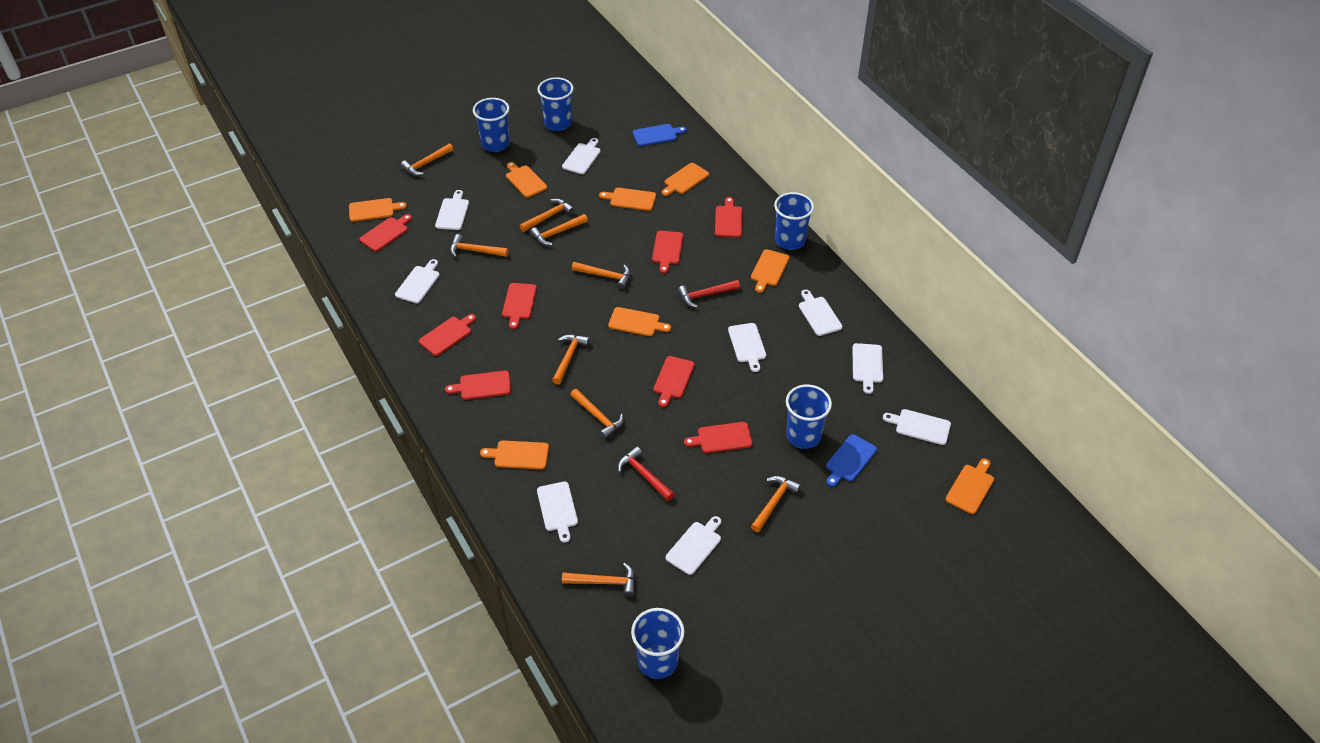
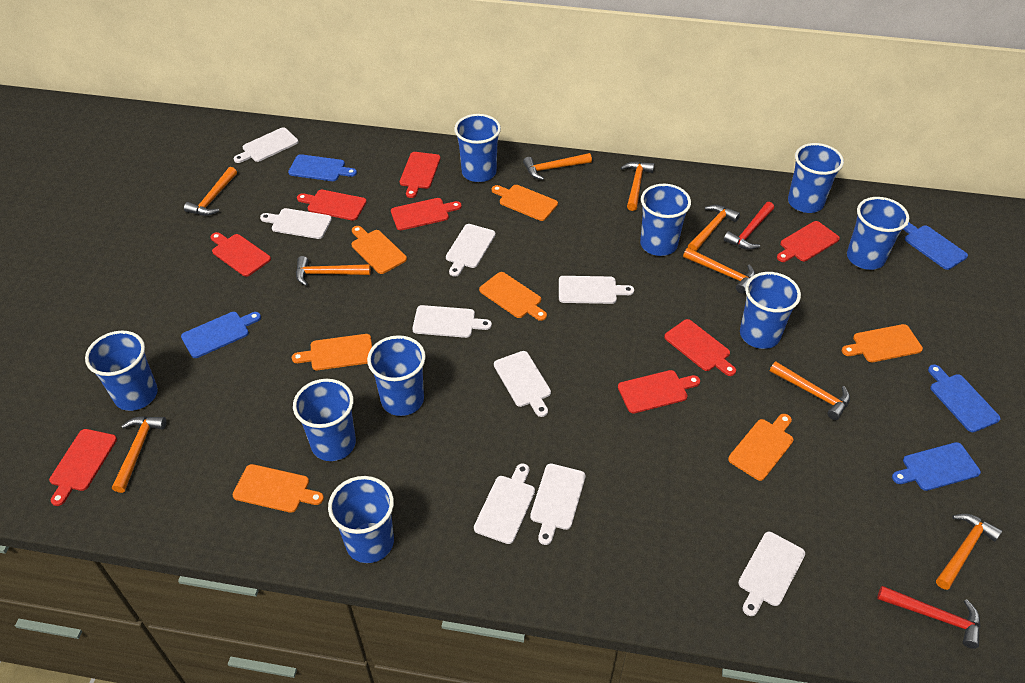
blue cup: 5 -> 9
blue cutting board: 2 -> 5
orange cutting board: 8 -> 7

